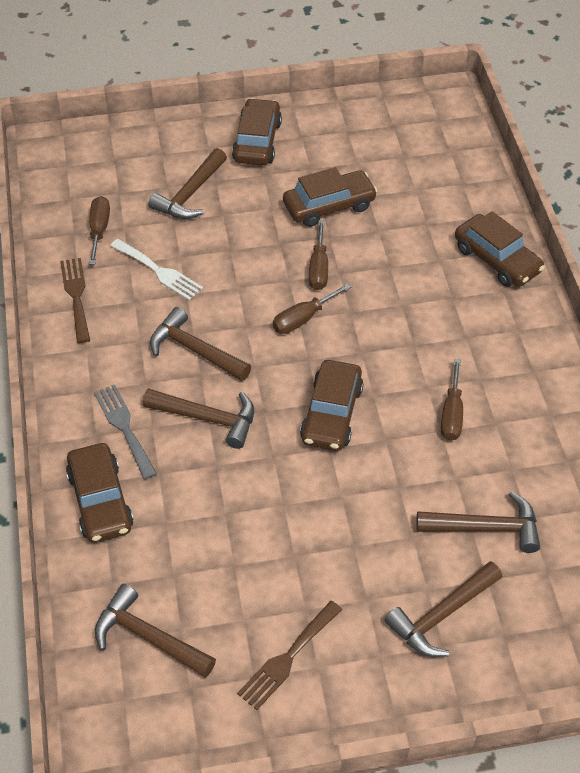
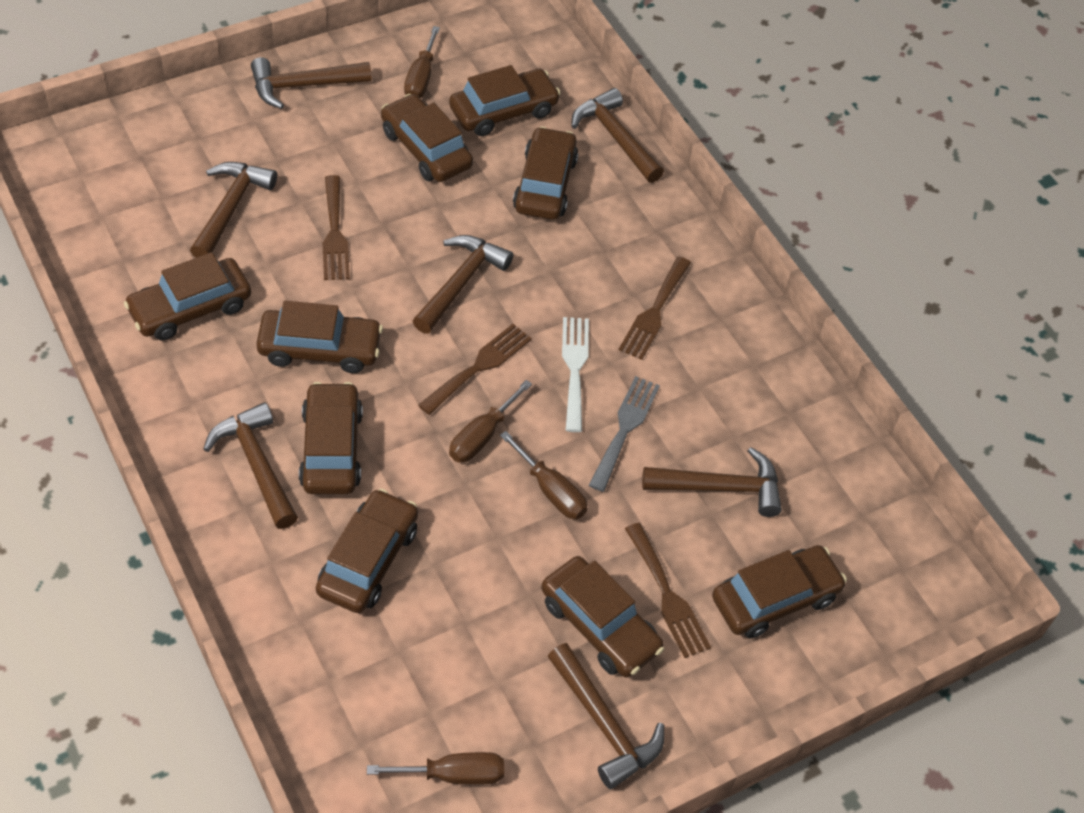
brown car: 5 -> 9
brown fork: 2 -> 4
brown hammer: 6 -> 7

